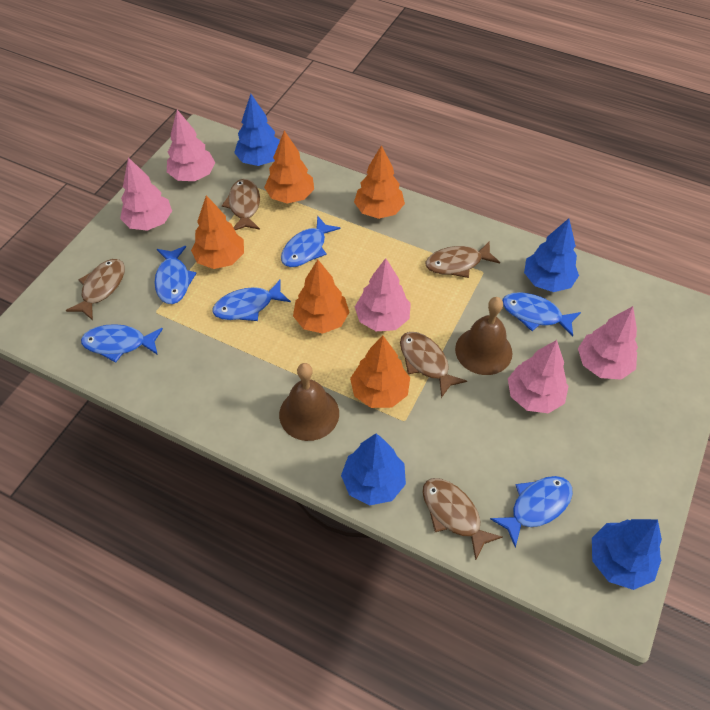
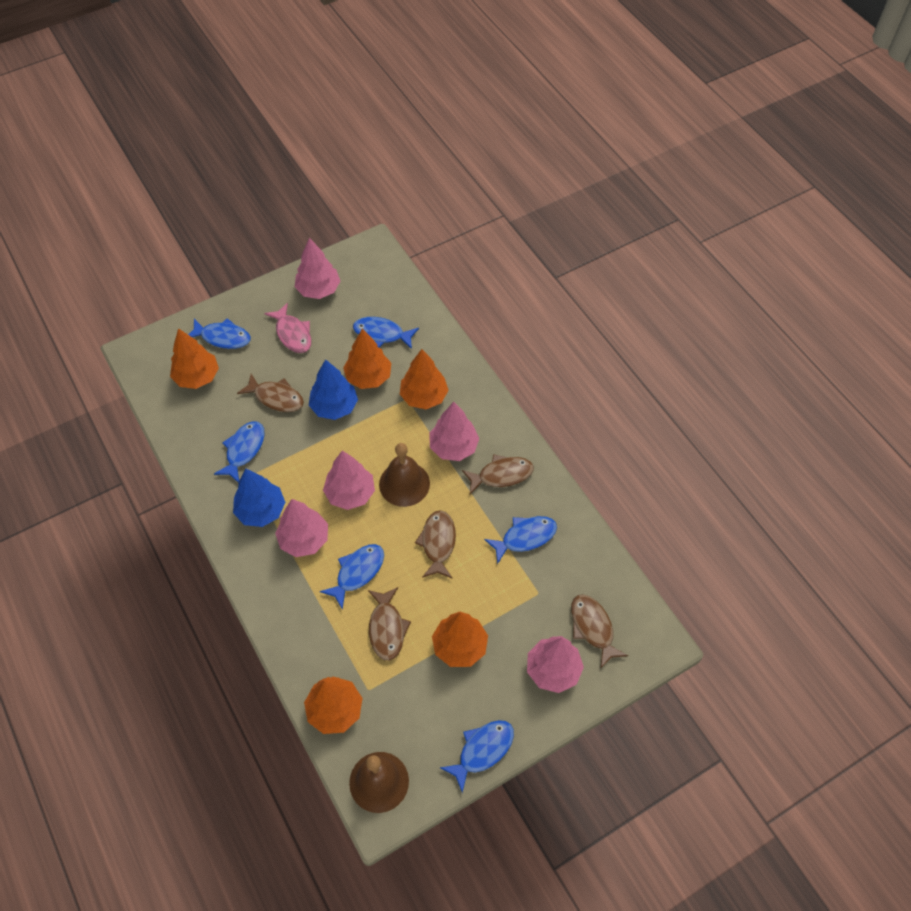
blue tree: 4 -> 2
pink fish: 0 -> 1

